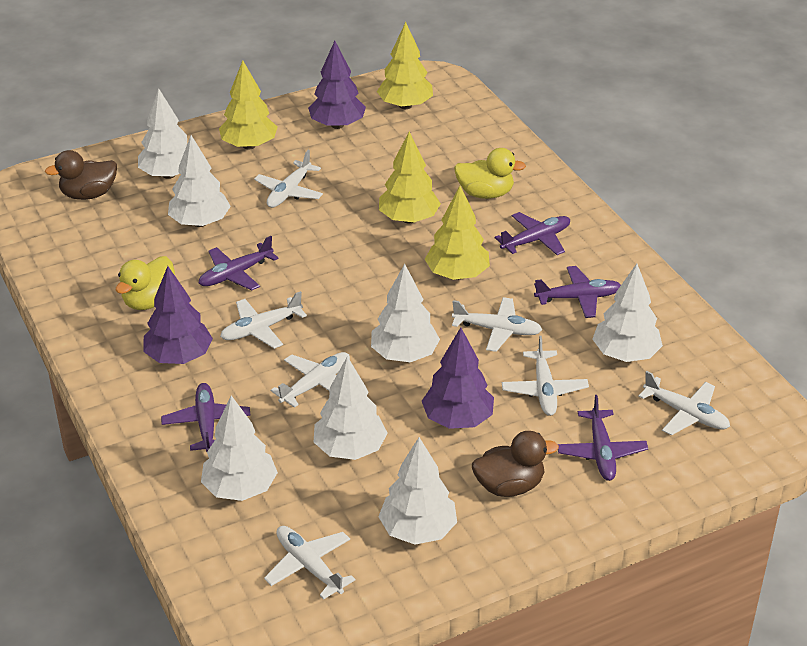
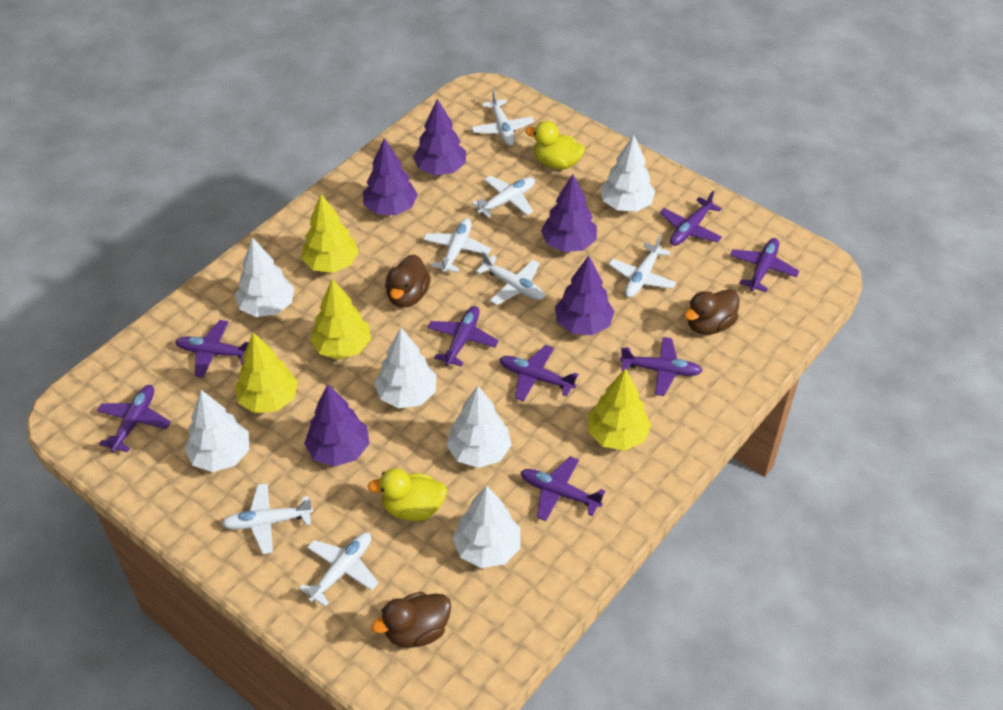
brown duck: 2 -> 3
purple plane: 5 -> 8
purple tree: 3 -> 5
white tree: 7 -> 6

